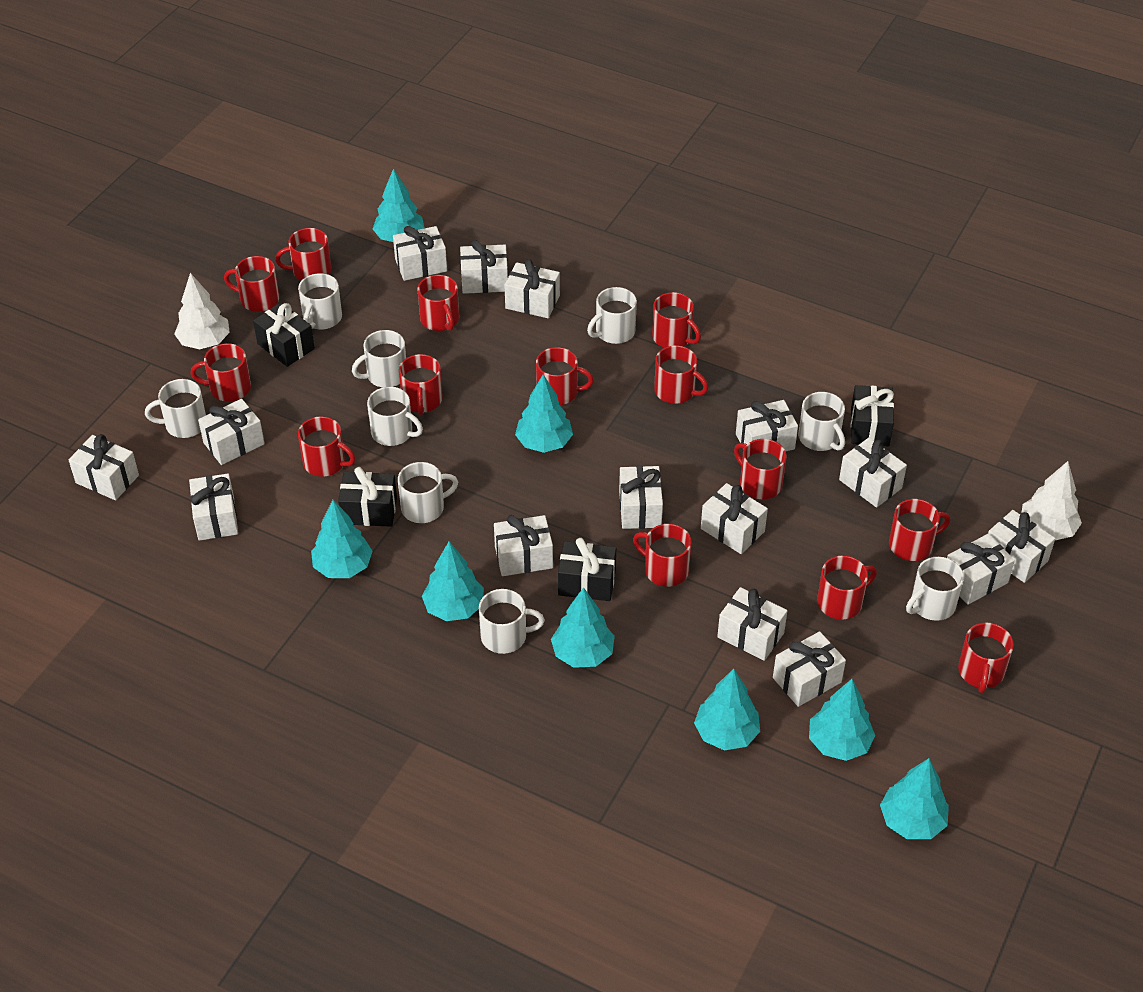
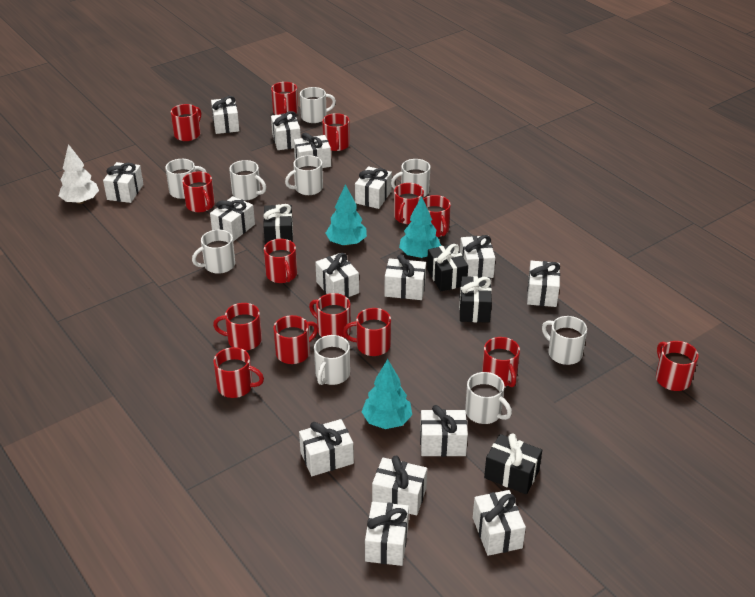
turquoise tree: 8 -> 3
white tree: 2 -> 1

